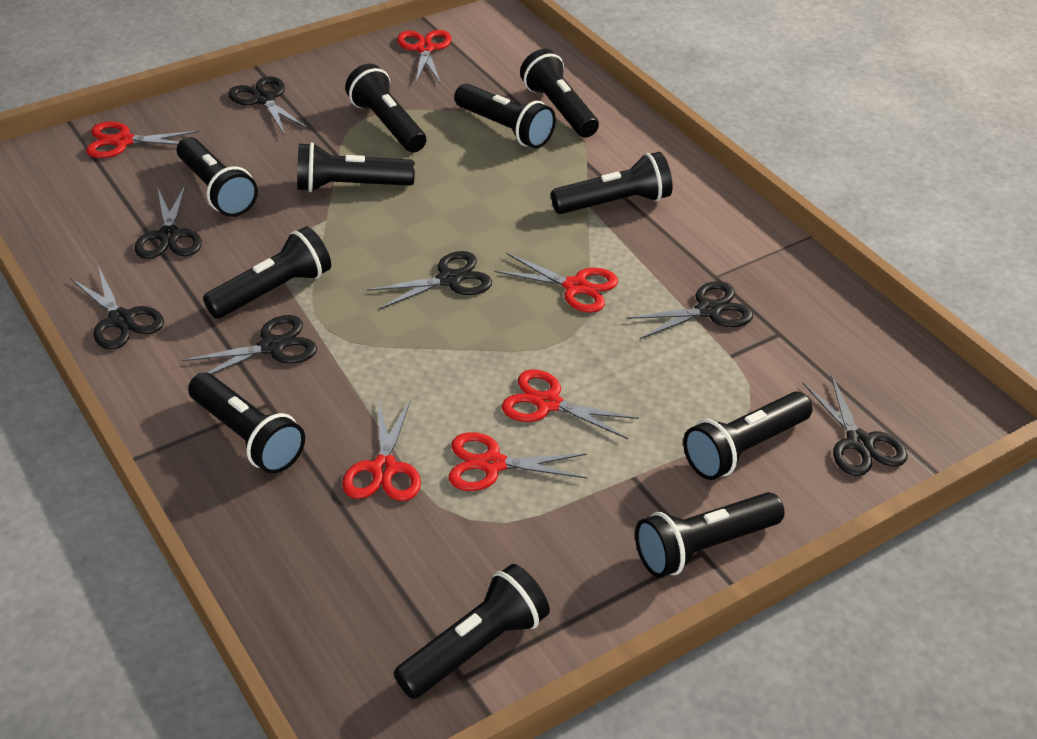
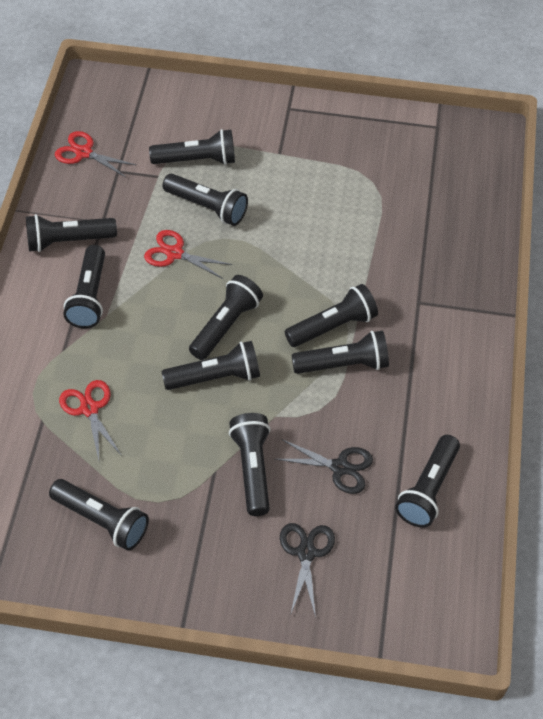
black scissors: 7 -> 2
red scissors: 6 -> 3

